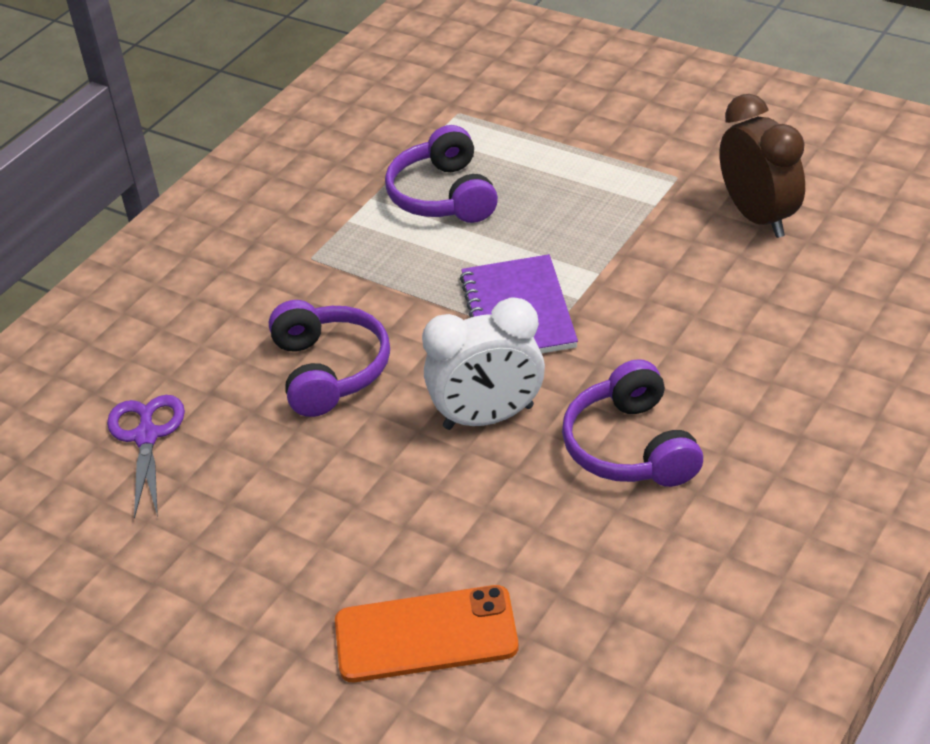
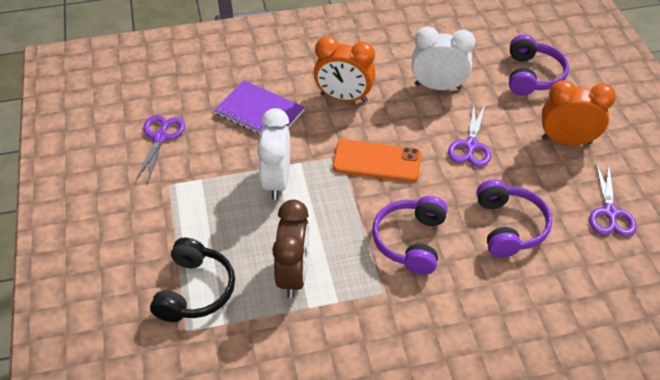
black headphones: 0 -> 1
orange clock: 0 -> 2
purple scissors: 1 -> 3
white clock: 1 -> 2

